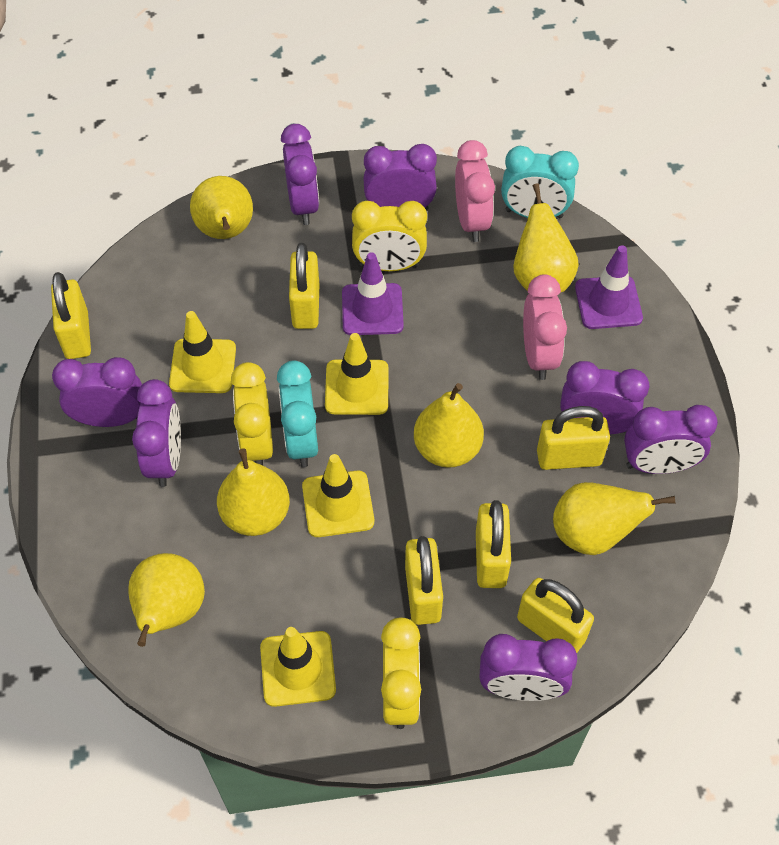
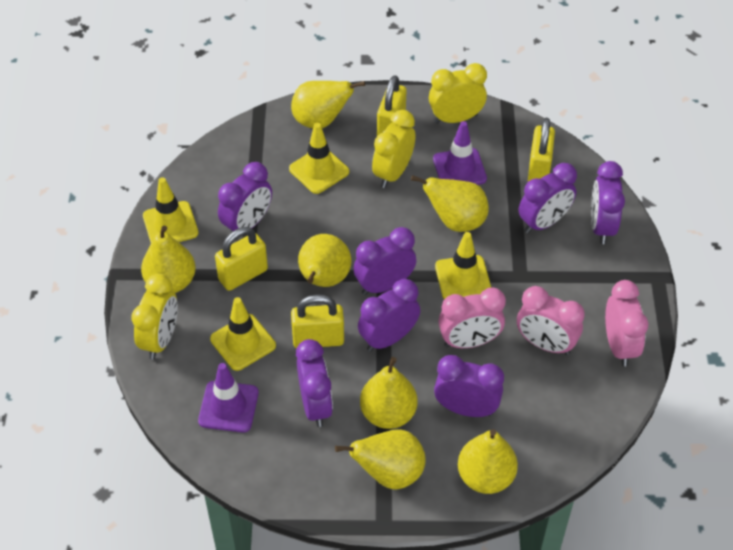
pink clock: 2 -> 3
turquoise clock: 2 -> 0
yellow padlock: 6 -> 4
yellow pear: 6 -> 7

